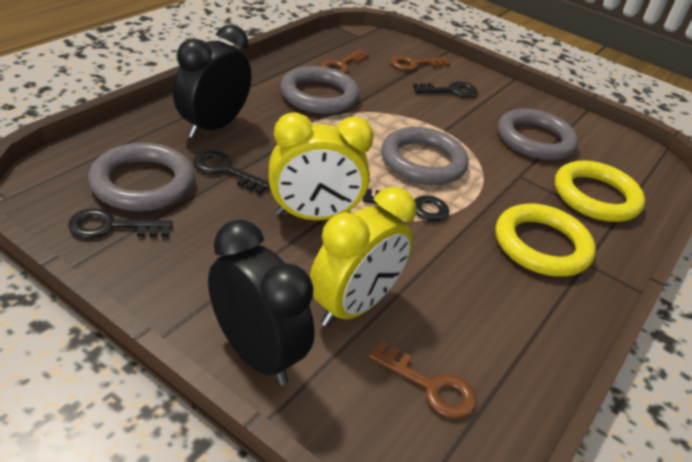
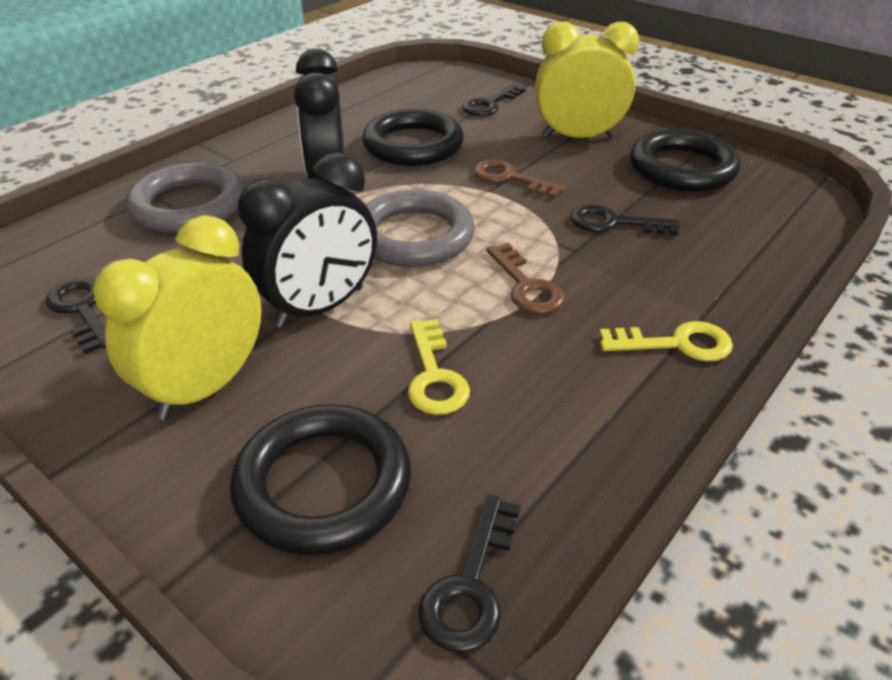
black ring: 0 -> 3
brown key: 3 -> 2
grey ring: 4 -> 2
yellow key: 0 -> 2
yellow ring: 2 -> 0

